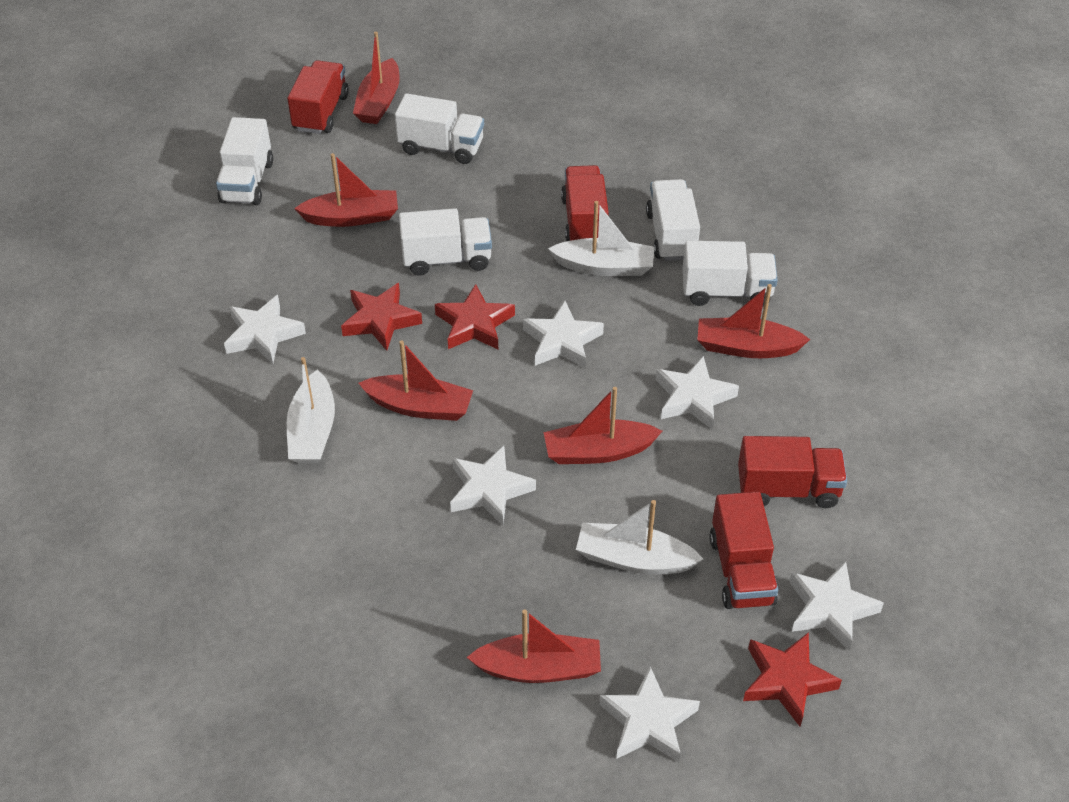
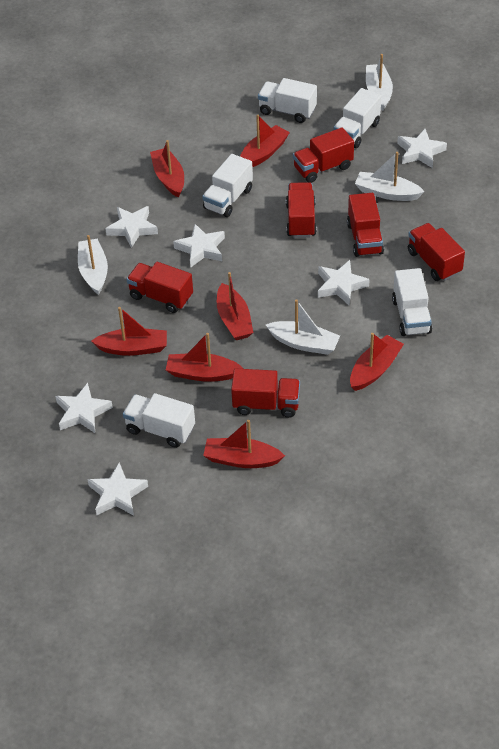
red boat: 6 -> 7
red star: 3 -> 0
red truck: 4 -> 6
white boat: 3 -> 4

